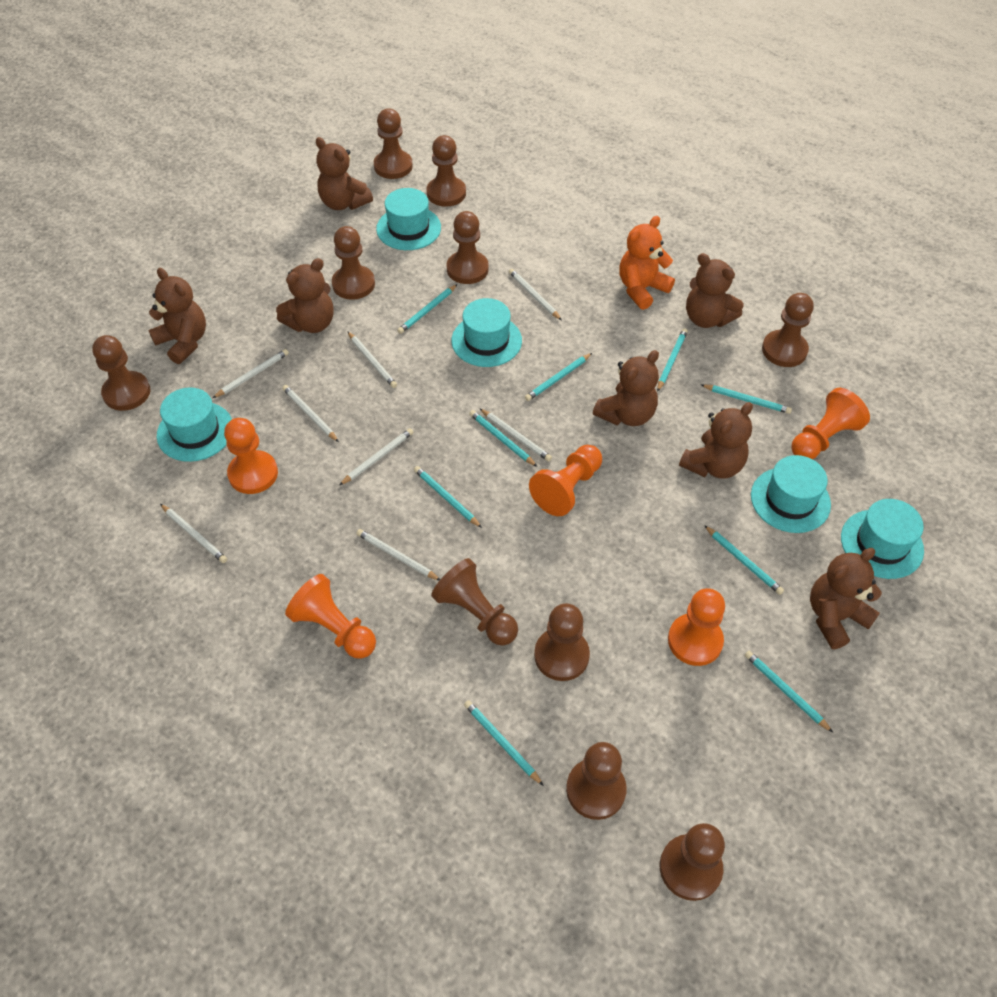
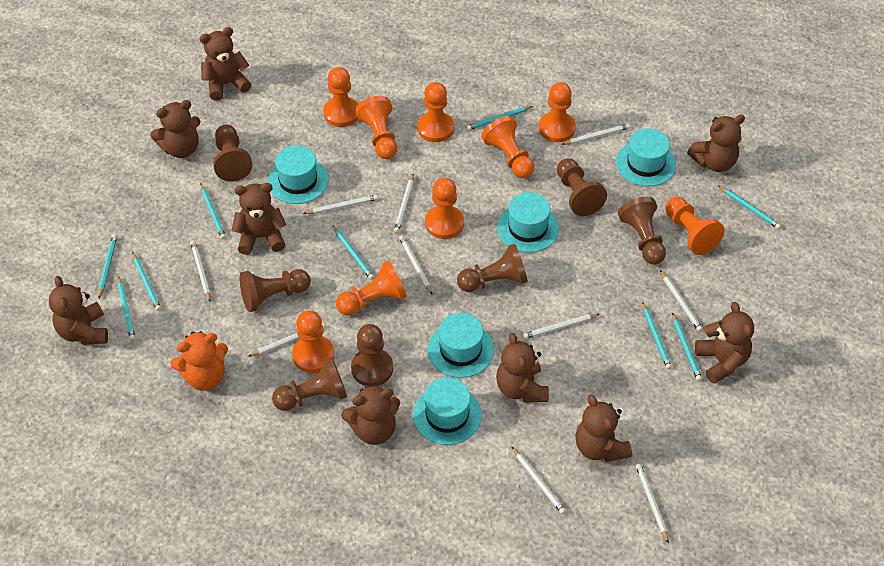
brown pawn: 10 -> 7
brown teddy bear: 7 -> 9
orange pawn: 5 -> 9
white pencil: 8 -> 10

